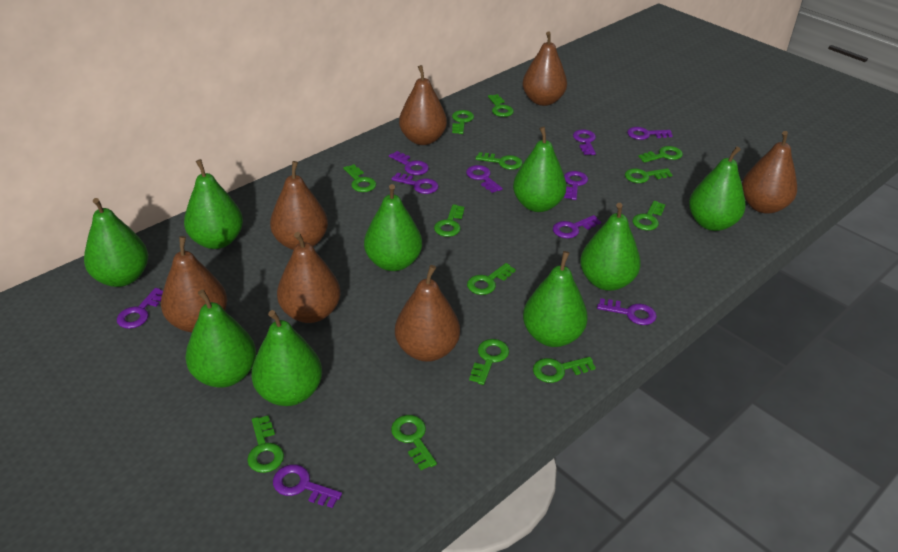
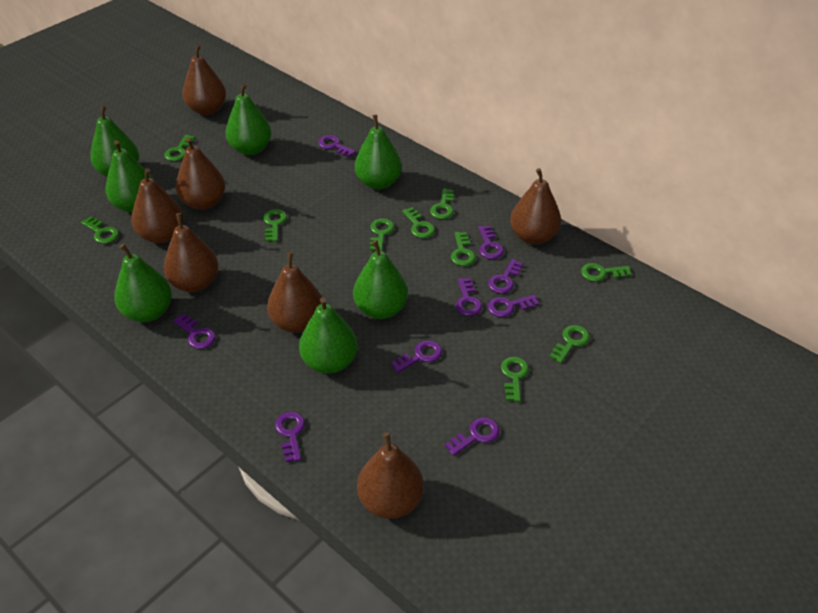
green key: 13 -> 10
green pear: 9 -> 7
purple key: 10 -> 9

